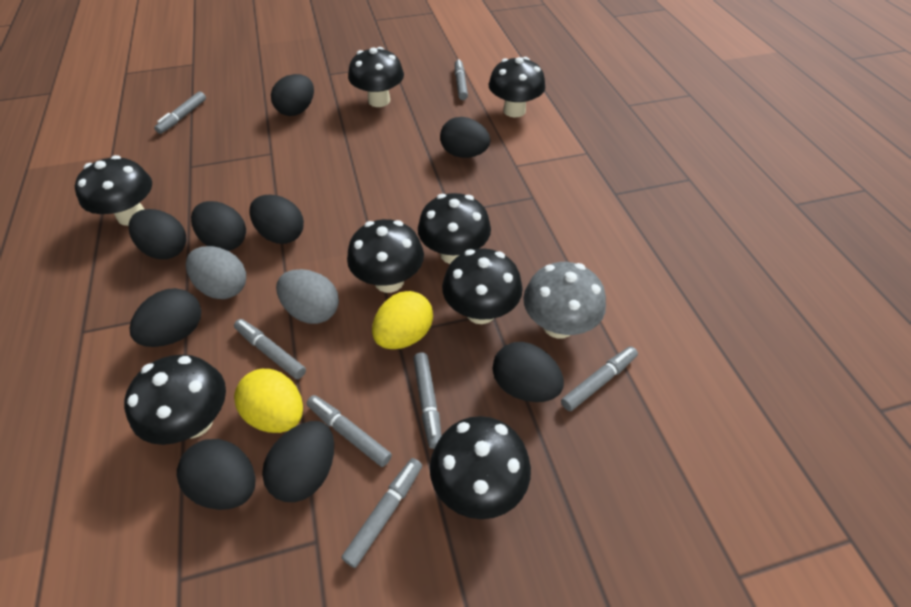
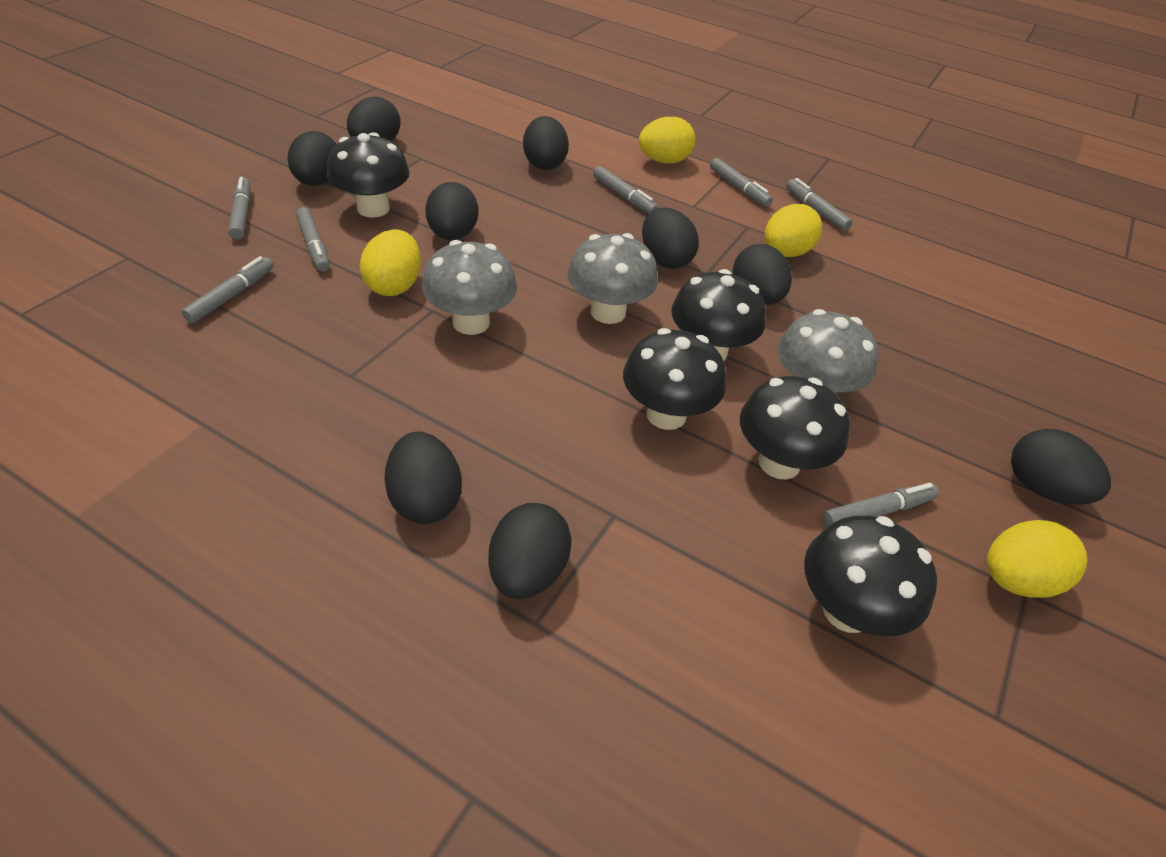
black mushroom: 8 -> 5
grey egg: 2 -> 0
grey mushroom: 1 -> 3
yellow egg: 2 -> 4

